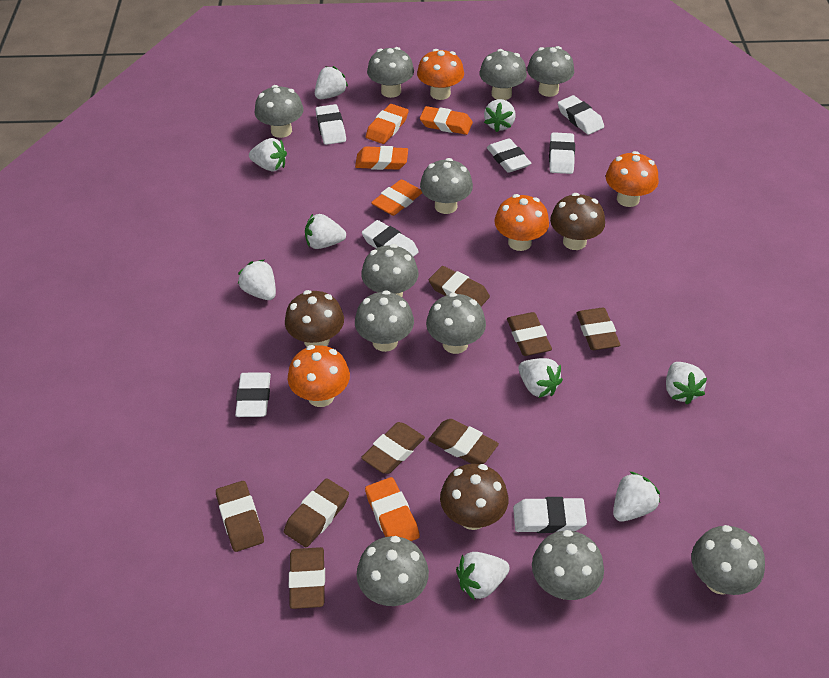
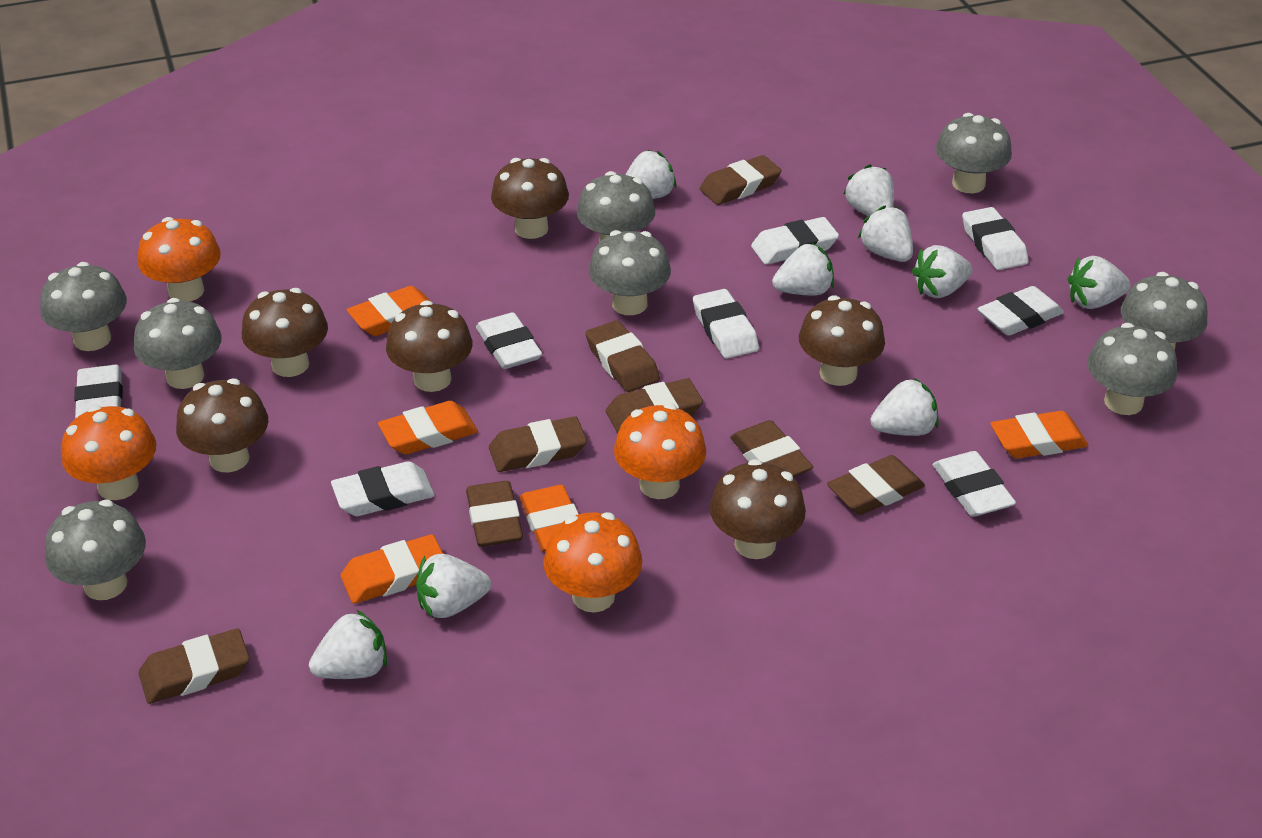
brown mushroom: 3 -> 6
grey mushroom: 11 -> 8
white eraser: 7 -> 8

